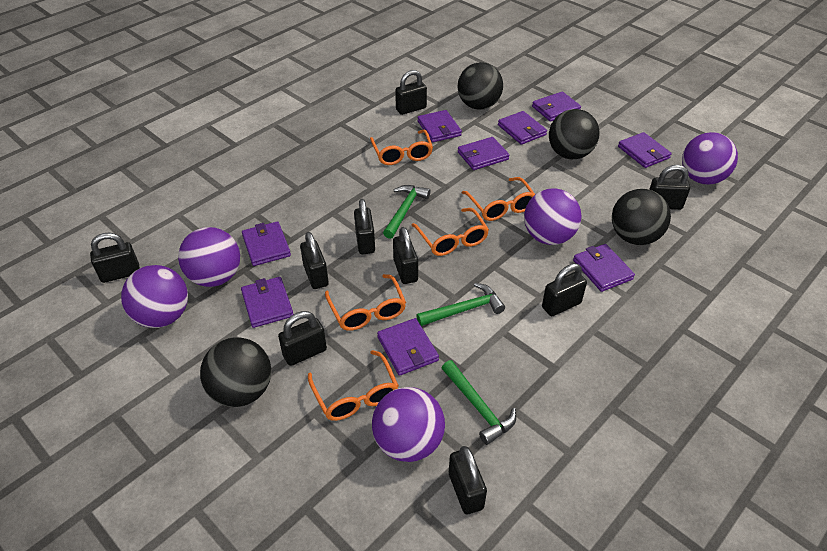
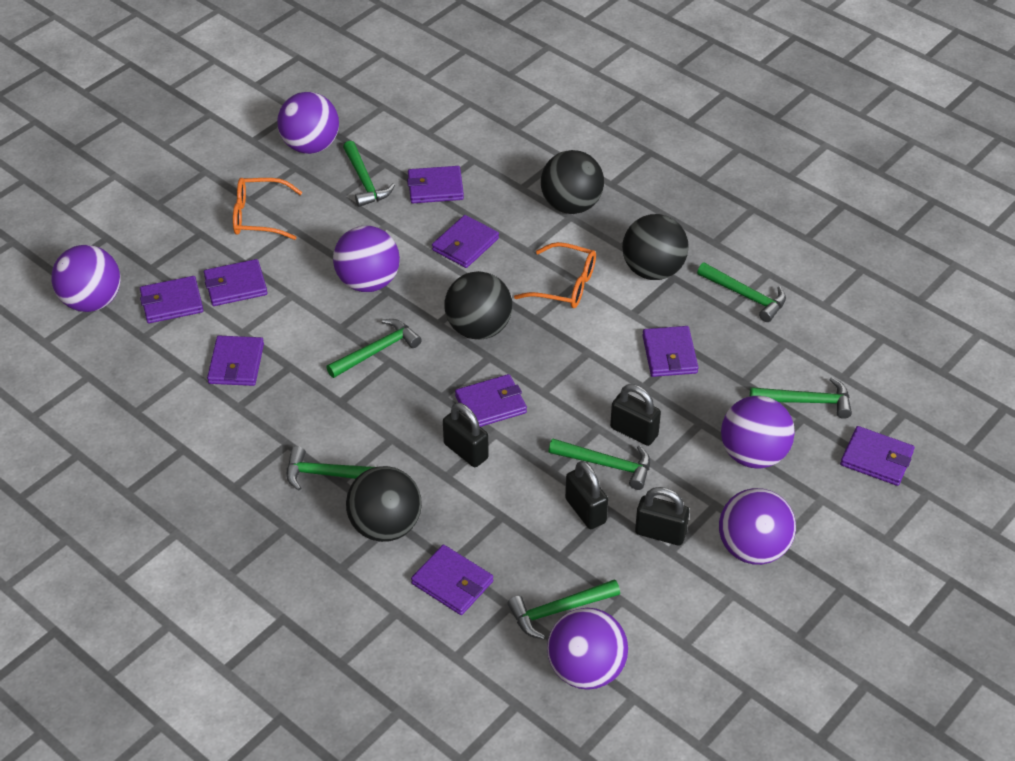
black padlock: 9 -> 4
green hammer: 3 -> 7
orange glasses: 5 -> 2
purple ball: 5 -> 6

